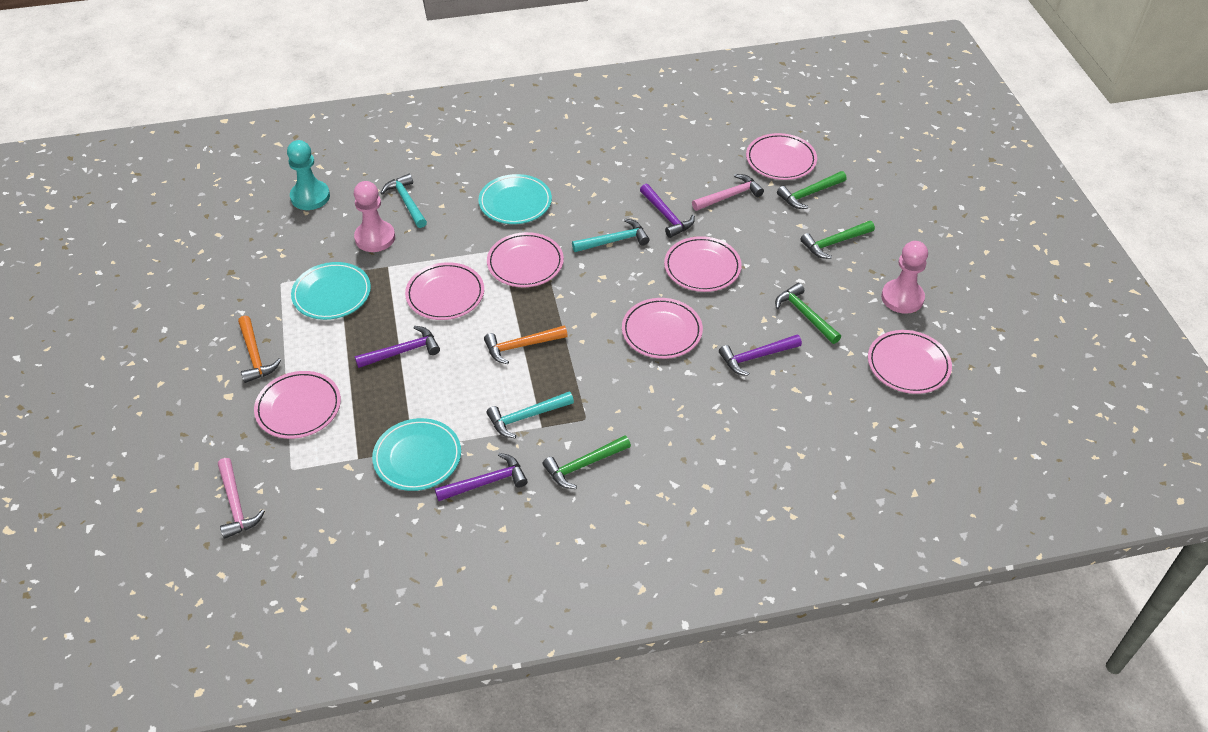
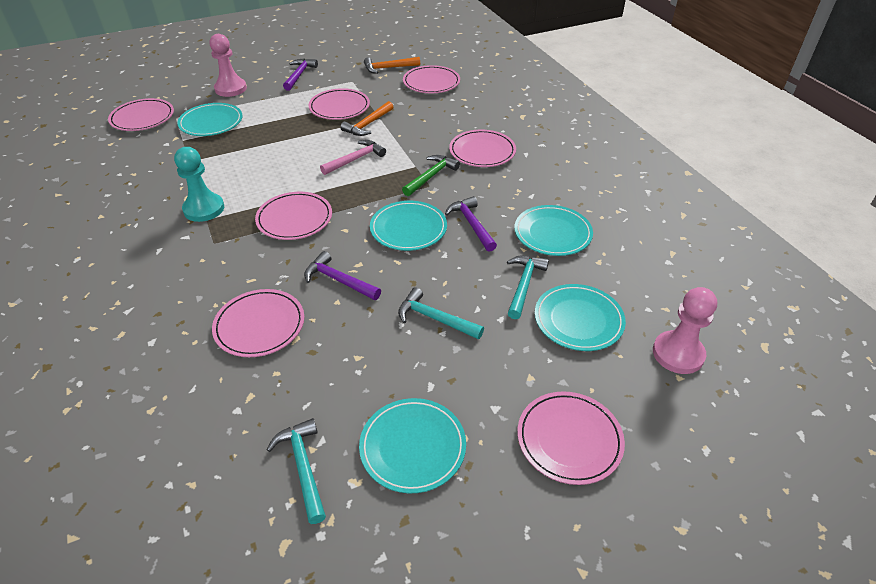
green hammer: 4 -> 1
pink hammer: 2 -> 1
purple hammer: 4 -> 3
turquoise plate: 3 -> 5

